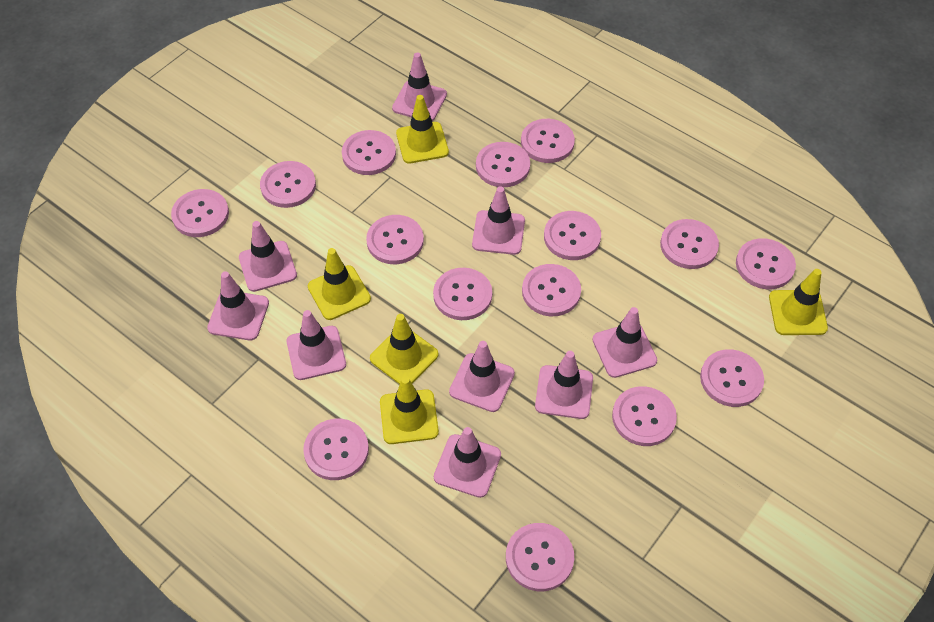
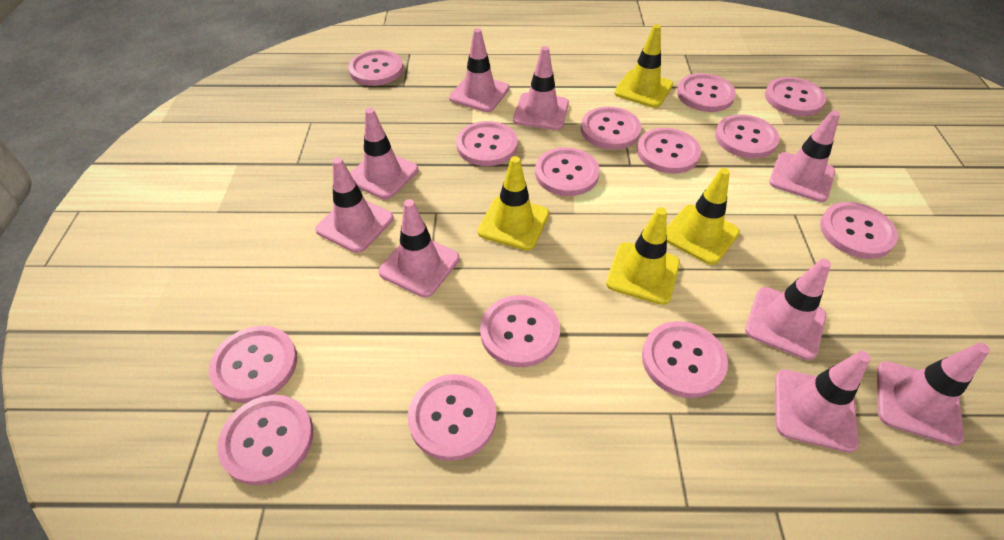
pink button: 15 -> 14
yellow traffic cone: 5 -> 4

